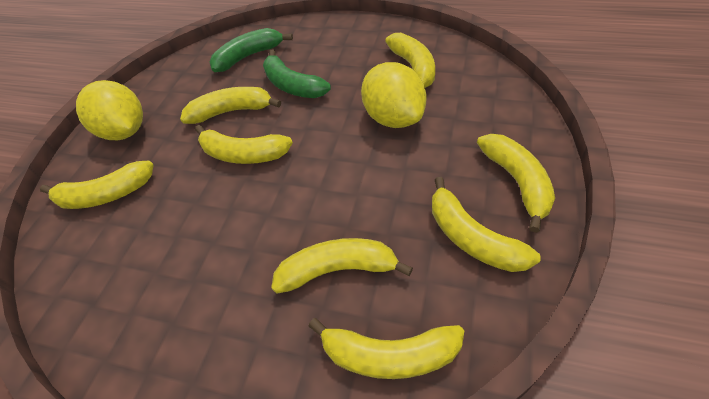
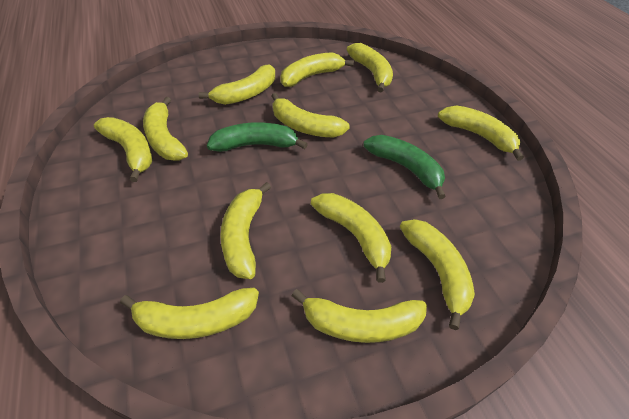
yellow banana: 8 -> 12
yellow lemon: 2 -> 0

